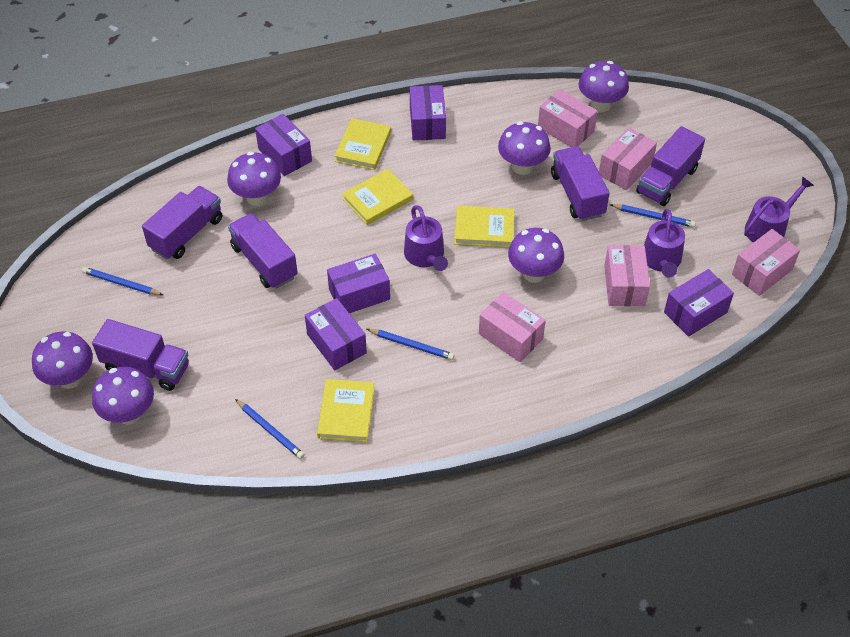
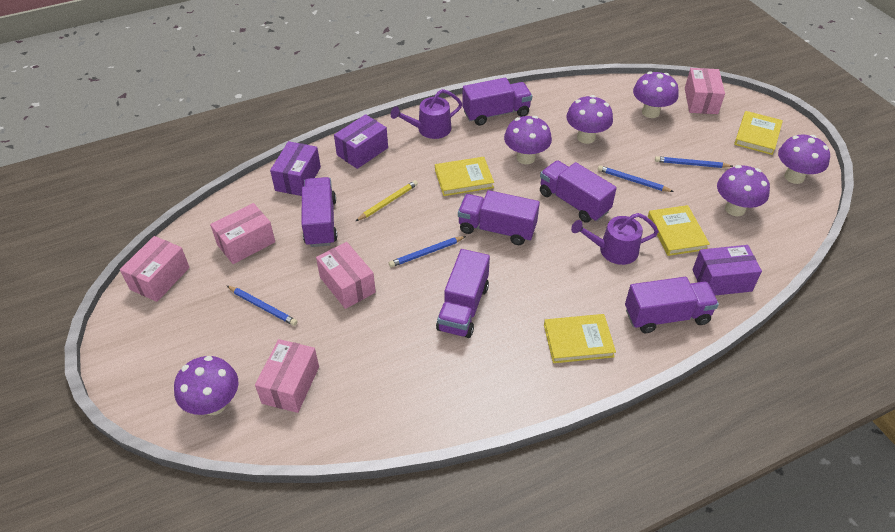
purple box: 5 -> 3
purple truck: 5 -> 6
purple watering can: 3 -> 2
yellow pencil: 0 -> 1

